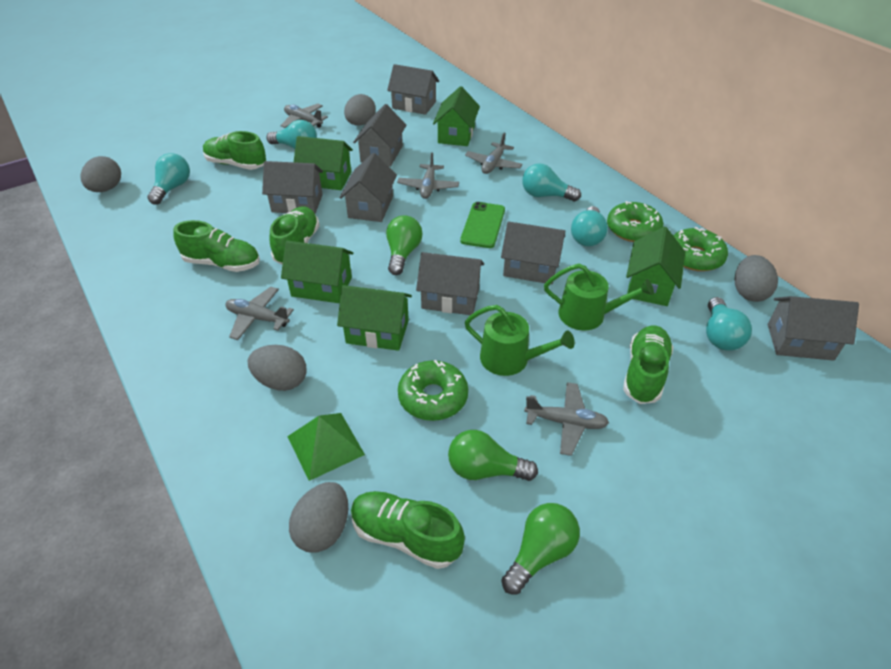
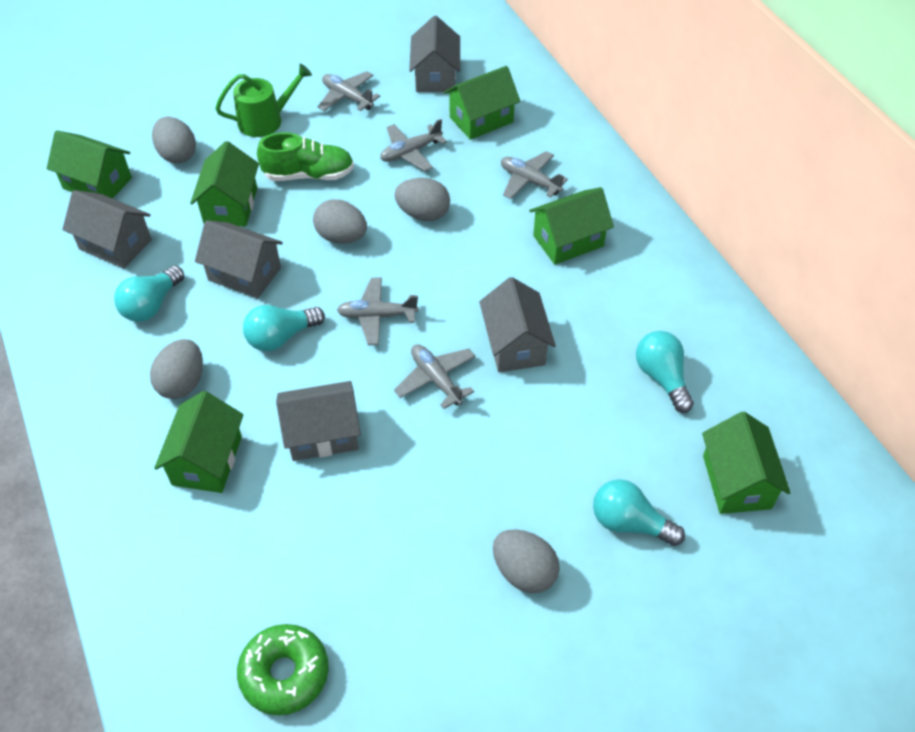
green donut: 3 -> 1
green house: 5 -> 6
green light bulb: 3 -> 0
green phone: 1 -> 0
green pyramid: 1 -> 0
green shoe: 5 -> 1
green watering can: 2 -> 1
grey house: 7 -> 5
turquoise light bulb: 5 -> 4

